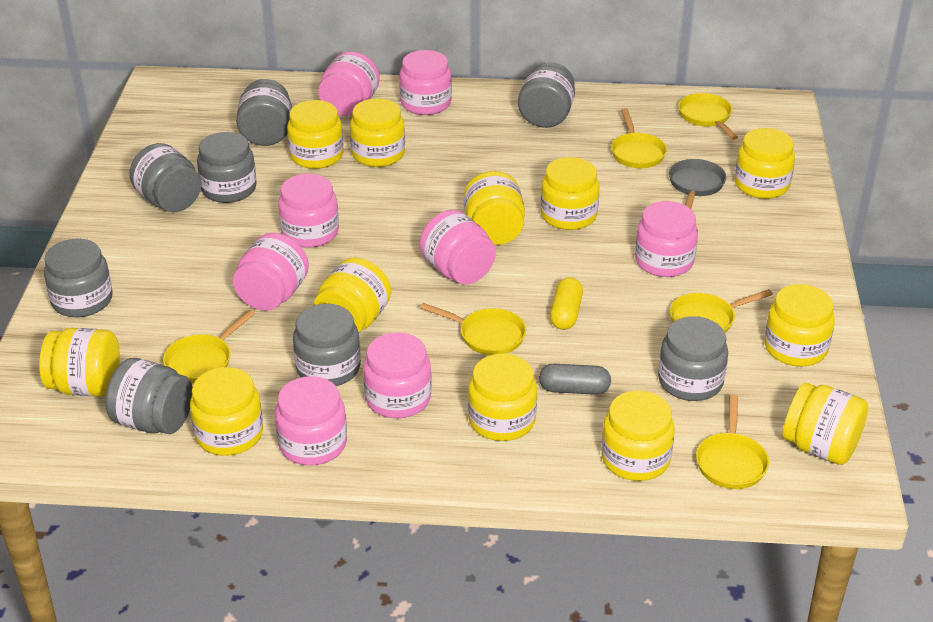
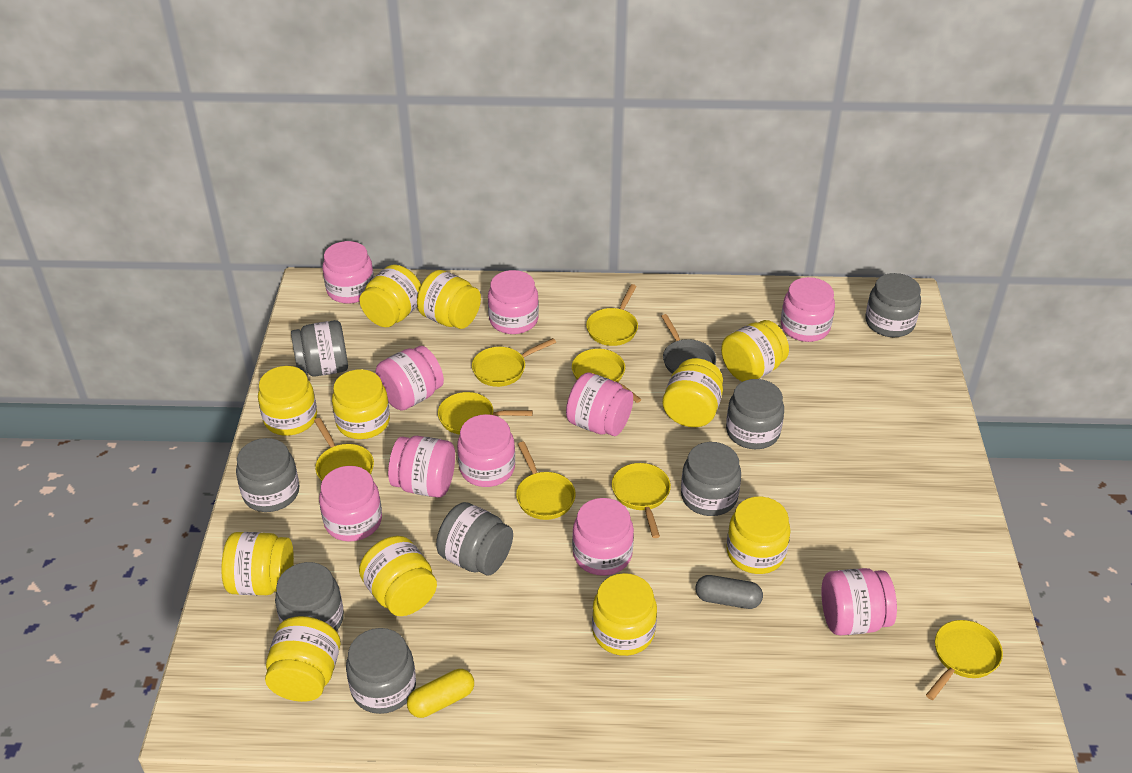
pink jar: 8 -> 10
yellow jar: 12 -> 11
yellow pan: 6 -> 8

